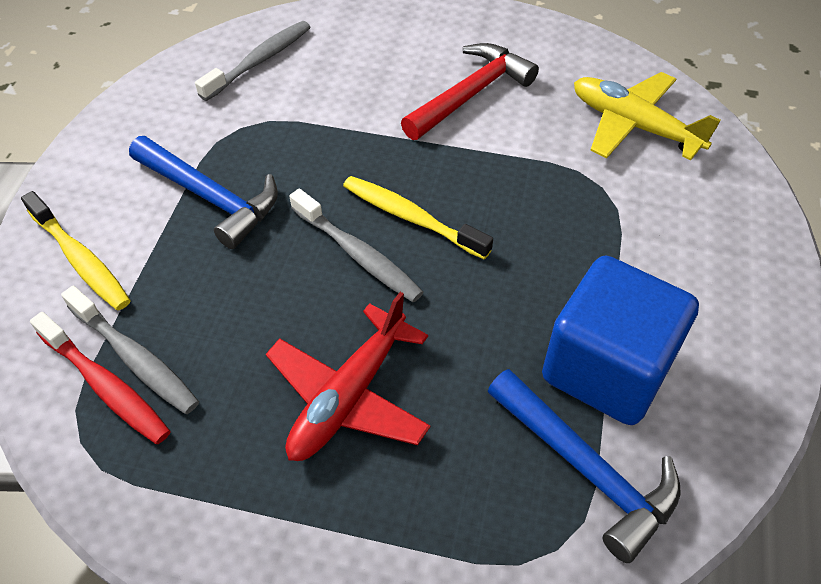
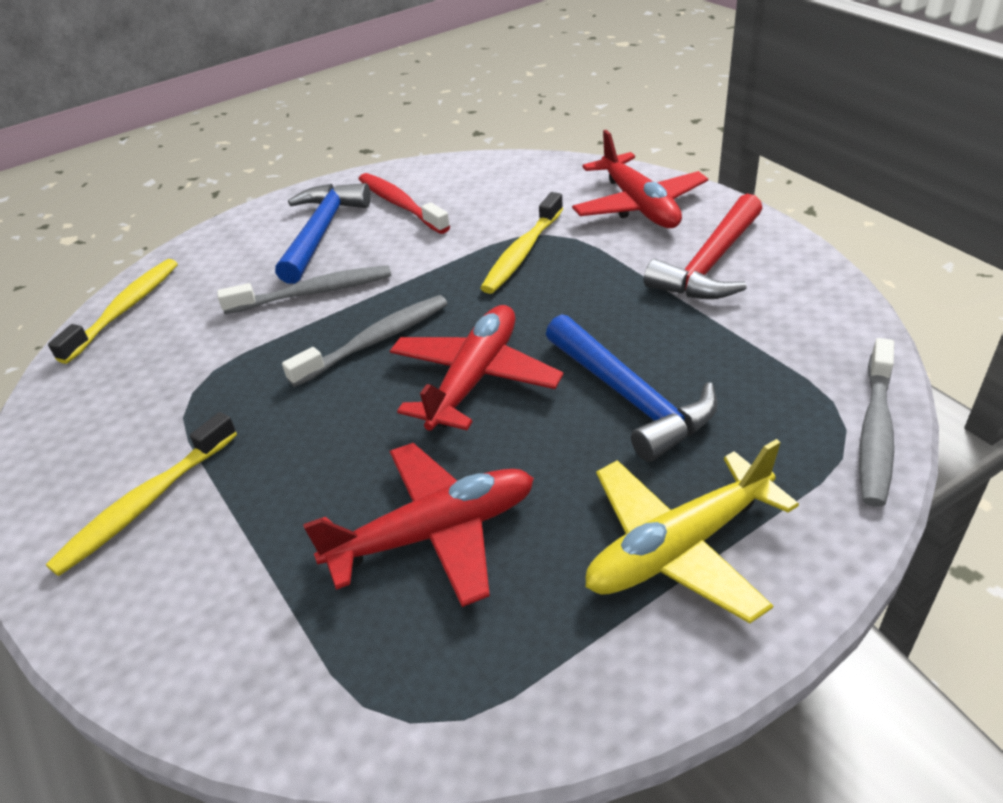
blue cube: 1 -> 0
red plane: 1 -> 3
yellow toothbrush: 2 -> 3

